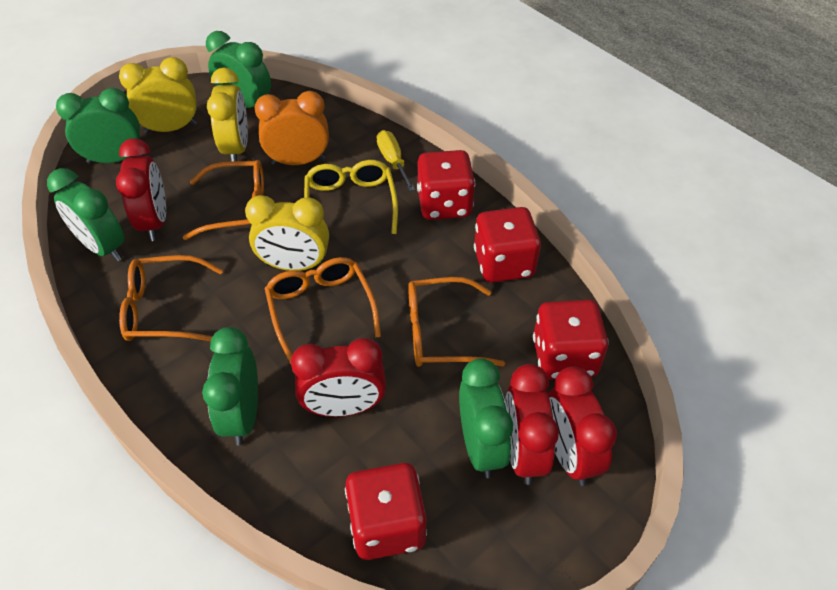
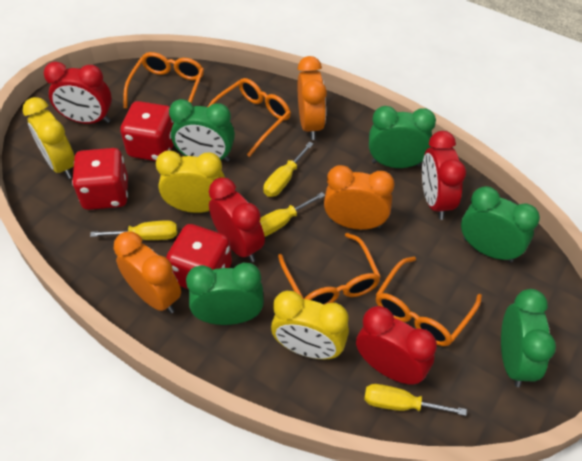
orange clock: 1 -> 3
red dice: 4 -> 3
yellow glasses: 1 -> 0
yellow screwdriver: 1 -> 4

